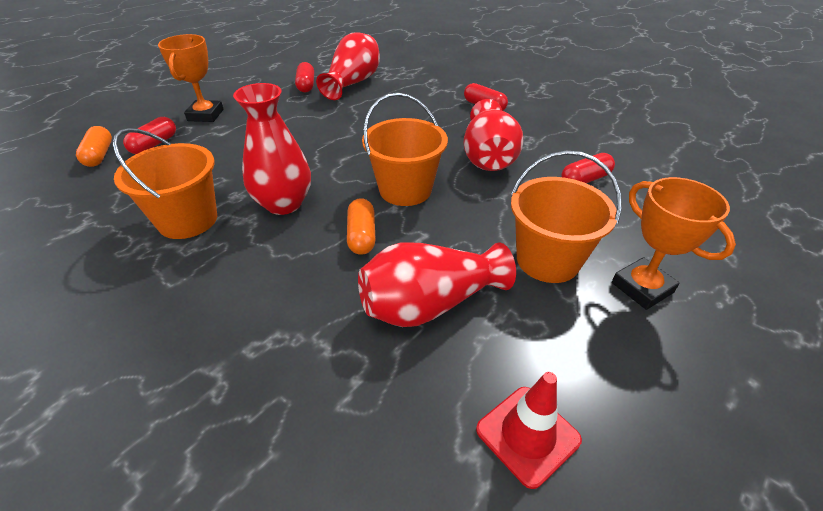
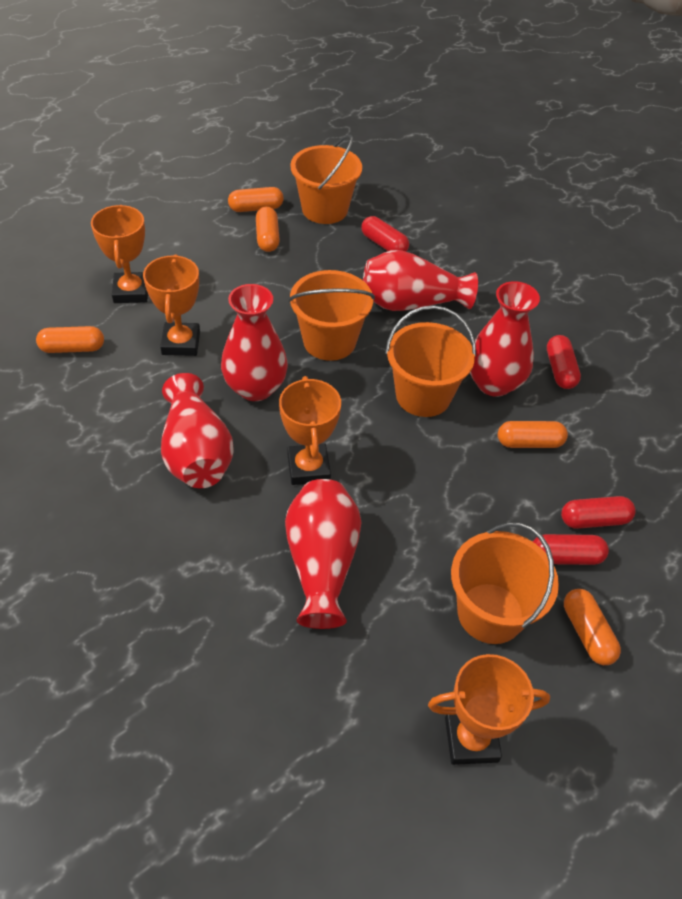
orange bucket: 3 -> 4
orange capsule: 2 -> 5
orange trophy: 2 -> 4
red traffic cone: 1 -> 0
red vase: 4 -> 5

